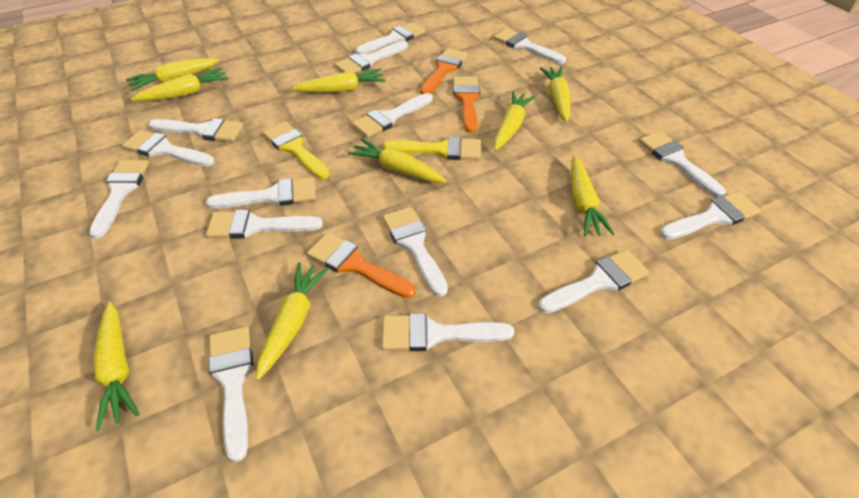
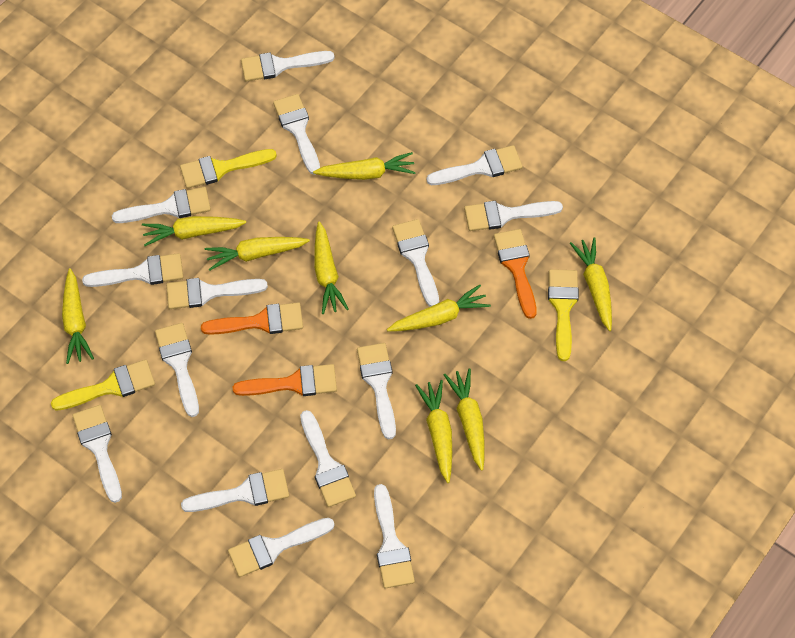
yellow brush: 2 -> 3

